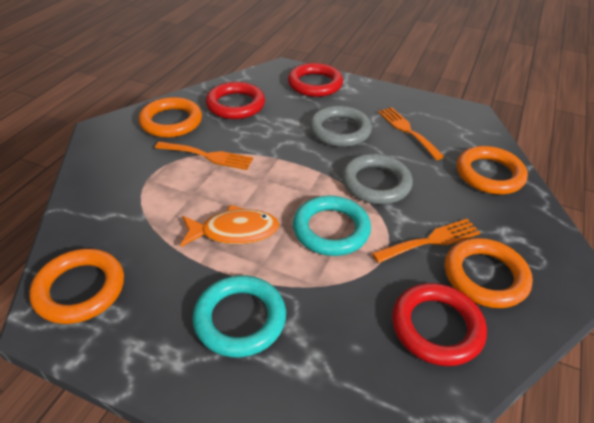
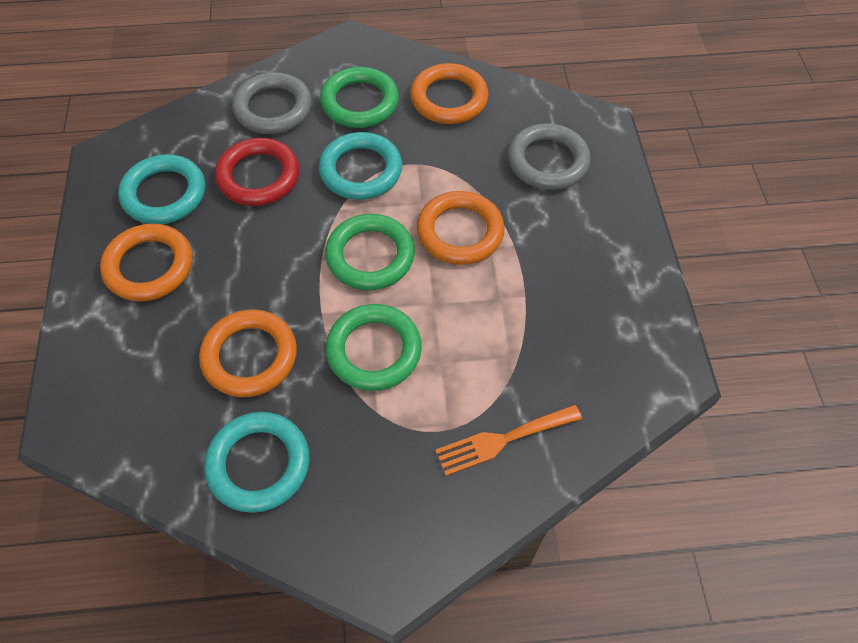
green ring: 0 -> 3
orange fish: 1 -> 0
orange fork: 3 -> 1
red ring: 3 -> 1
turquoise ring: 2 -> 3

